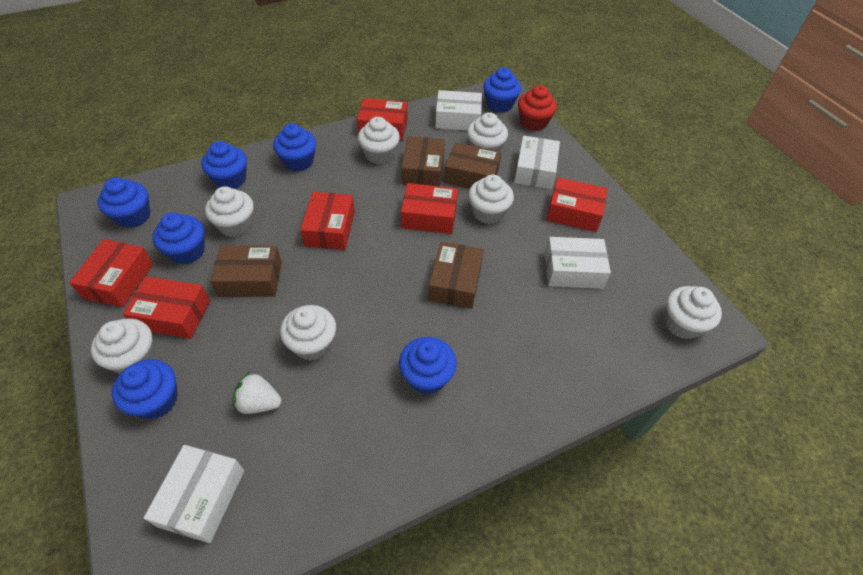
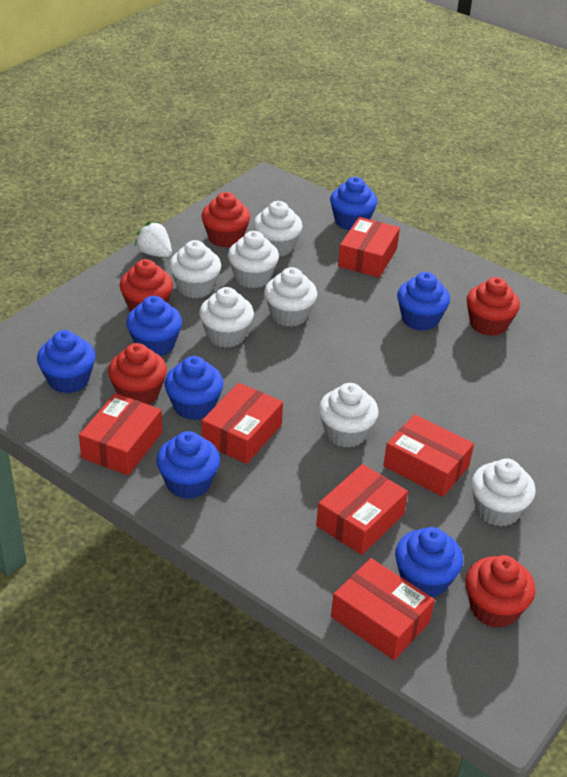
brown box: 4 -> 0
red cupcake: 1 -> 5
white box: 4 -> 0

